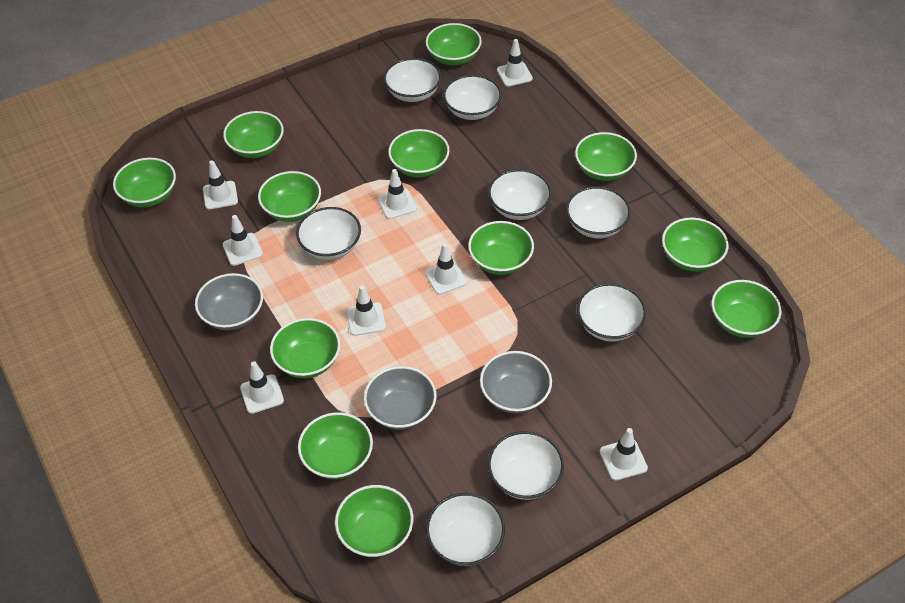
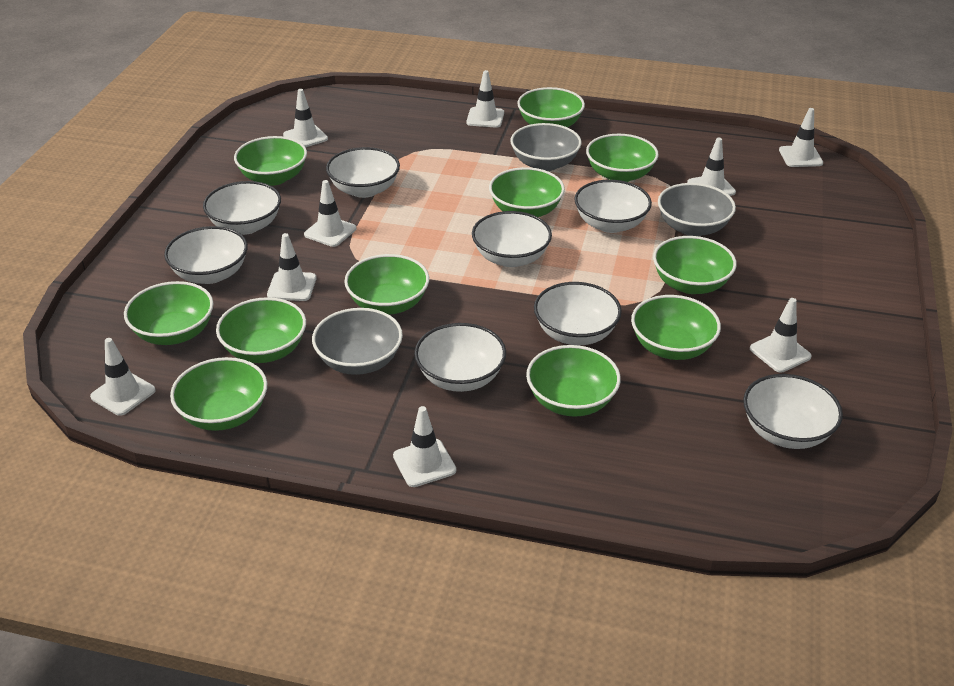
green bowl: 12 -> 11
white traffic cone: 8 -> 9

